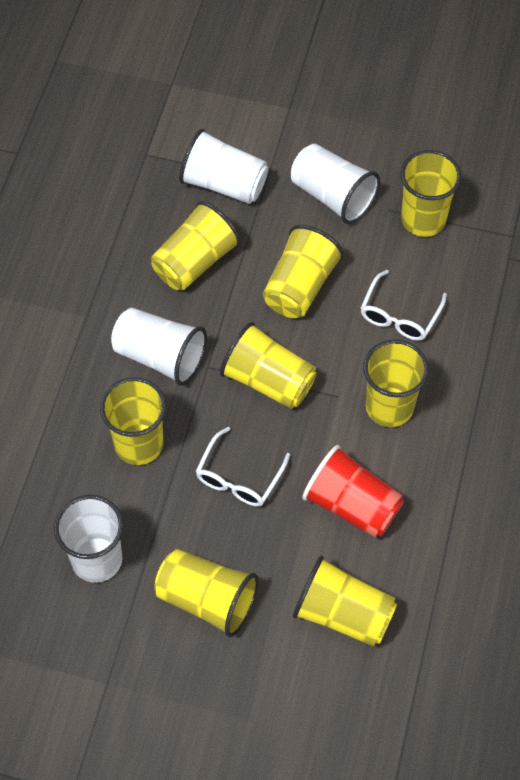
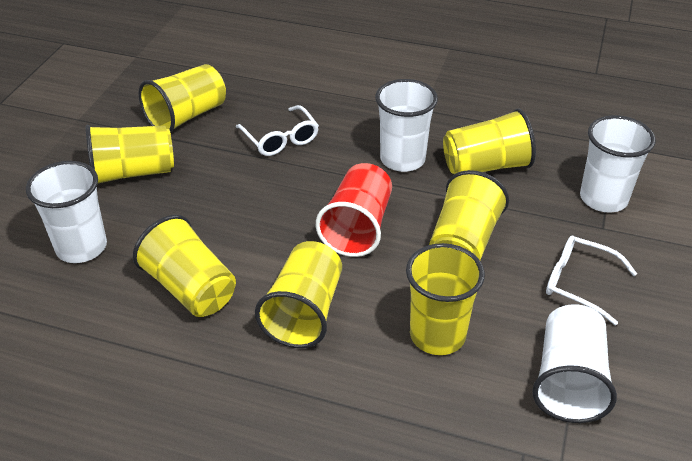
yellow cup: 8 -> 7

